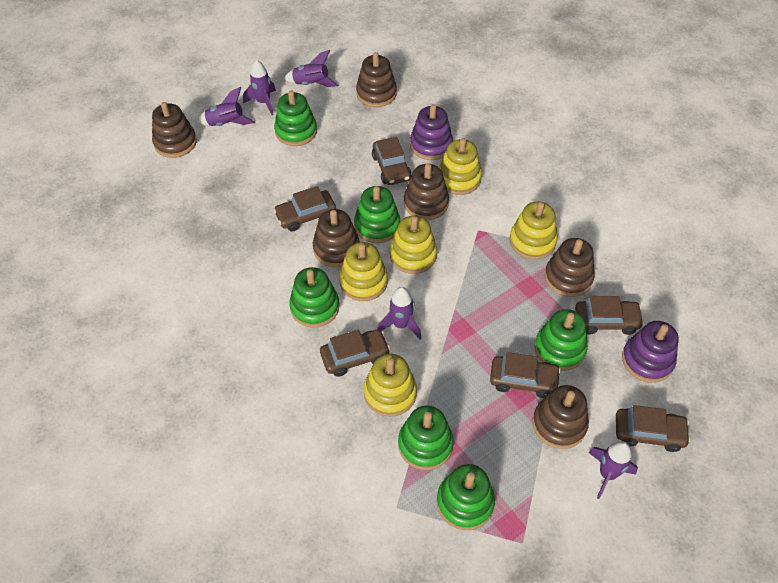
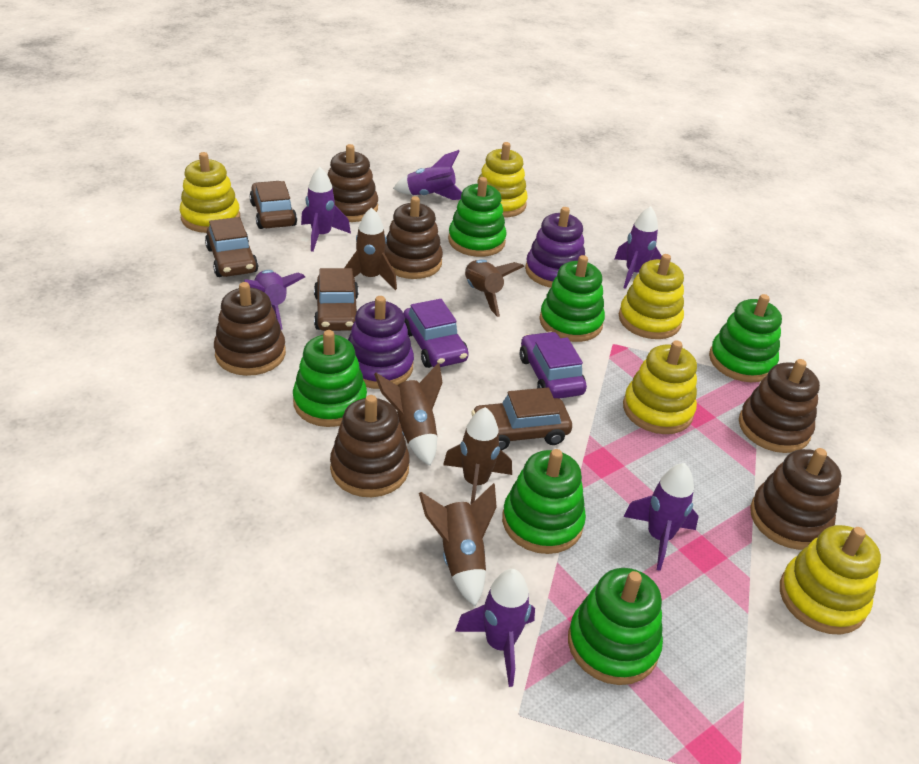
brown car: 6 -> 4
brown rocket: 0 -> 5
purple car: 0 -> 2
purple rocket: 5 -> 6

